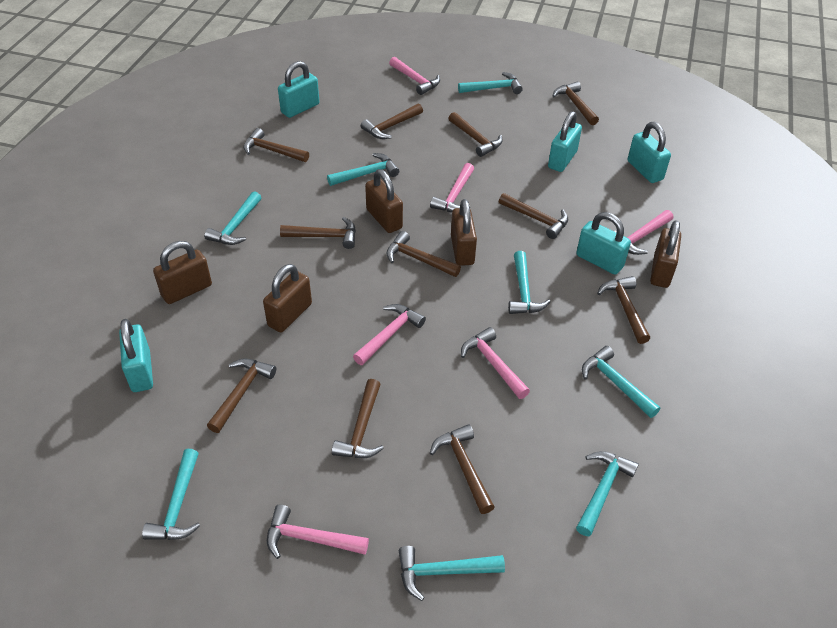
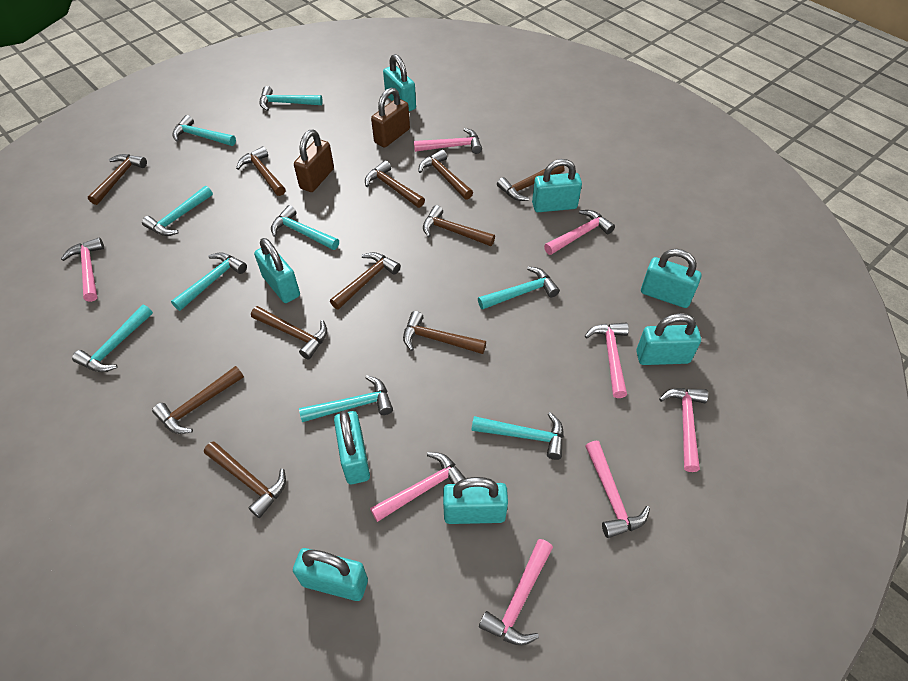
brown padlock: 5 -> 2
pink hammer: 6 -> 8
turquoise hammer: 8 -> 9
turquoise padlock: 5 -> 8

